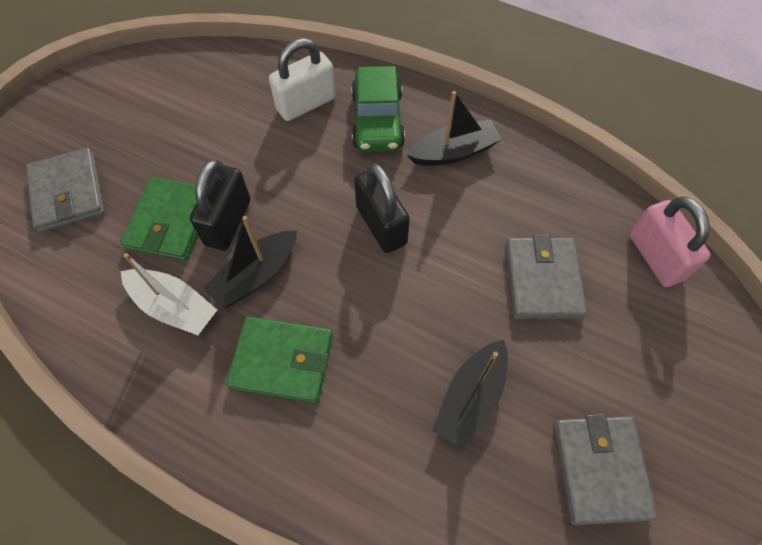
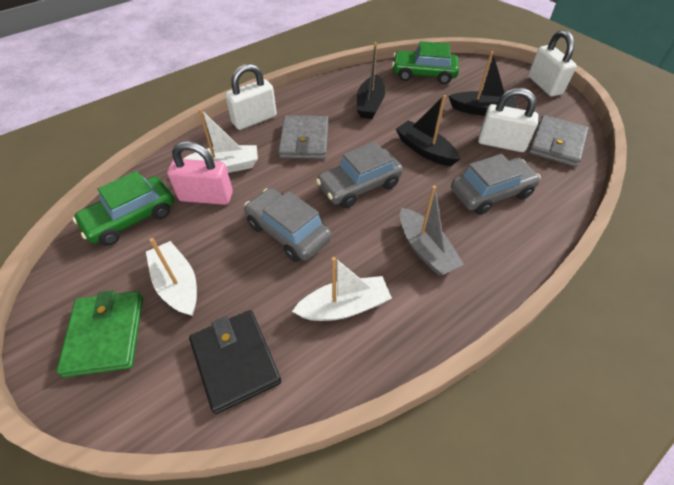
black padlock: 2 -> 0
black wallet: 0 -> 1
green car: 1 -> 2
green wallet: 2 -> 1
grey boat: 0 -> 1
grey car: 0 -> 3
grey wallet: 3 -> 2
white boat: 1 -> 3
white padlock: 1 -> 3

